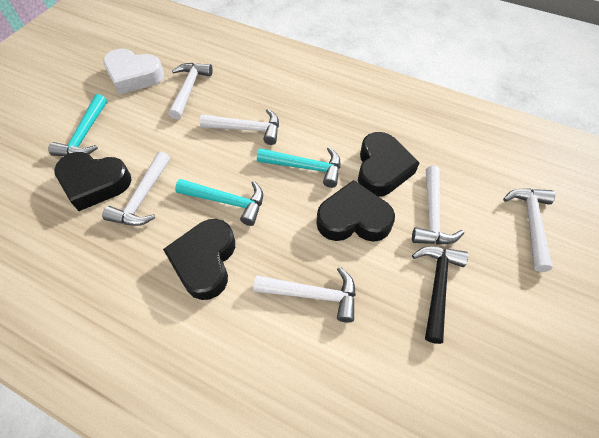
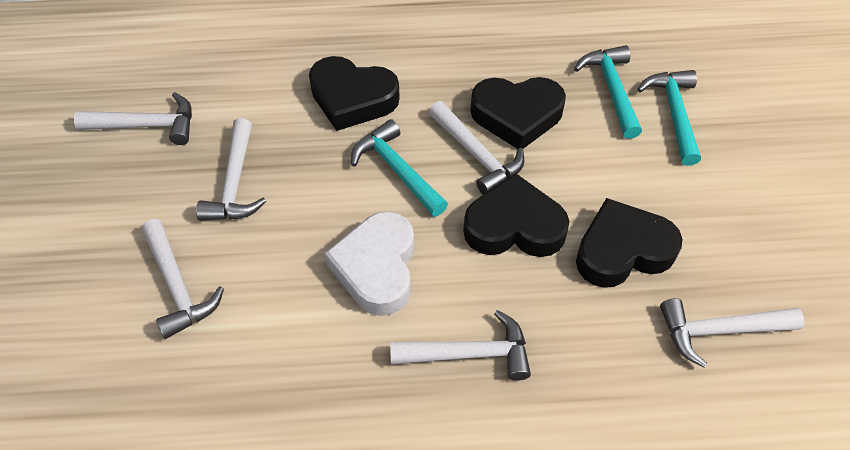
black hammer: 1 -> 0

